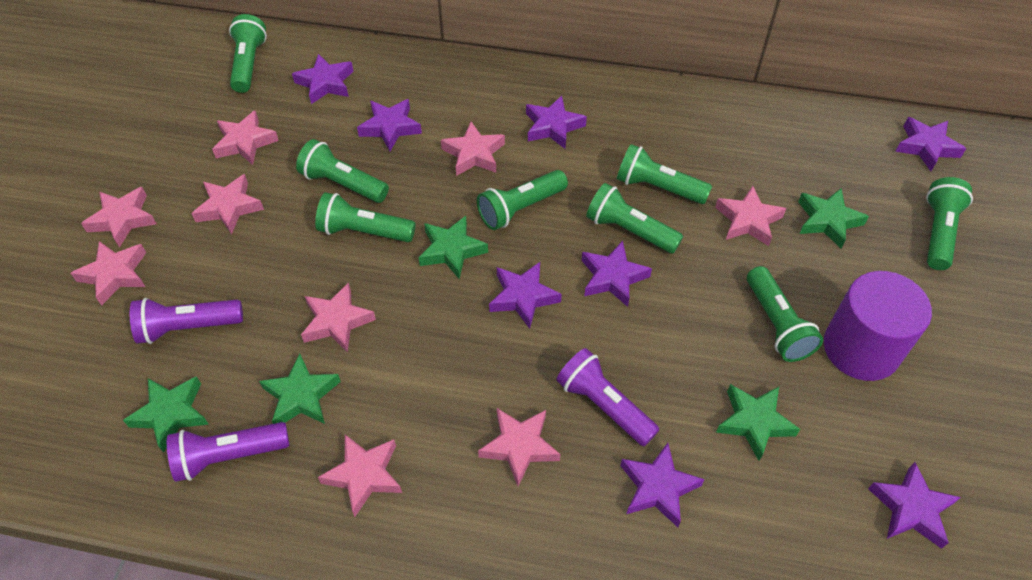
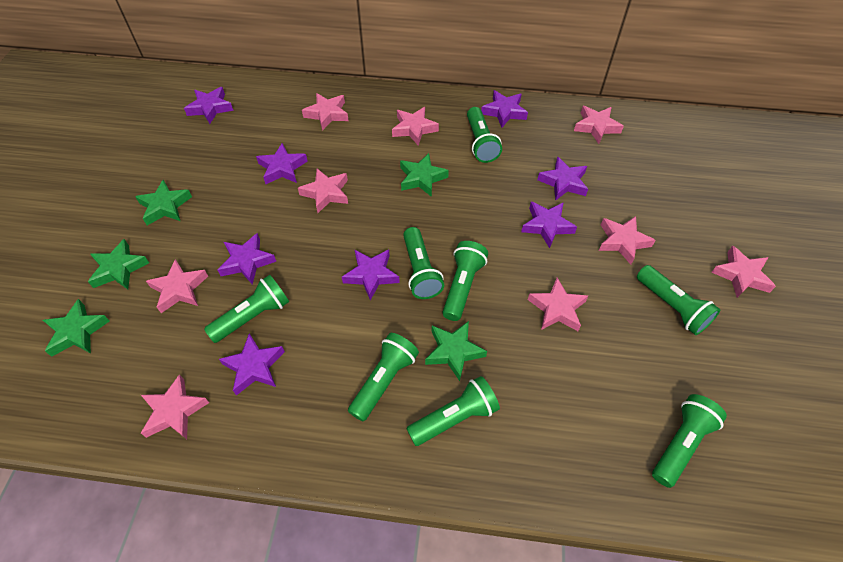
purple cylinder: 1 -> 0
purple flashlight: 3 -> 0

